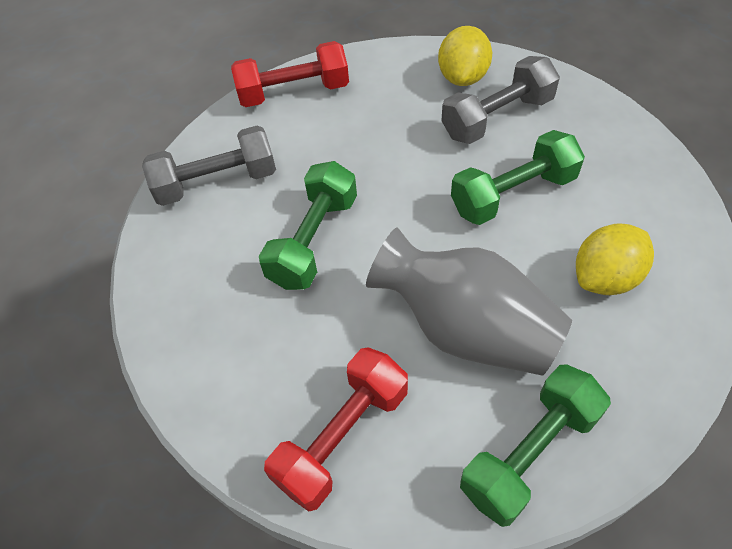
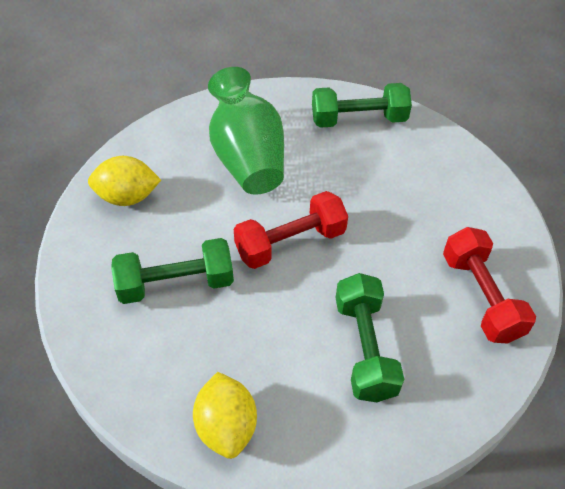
green vase: 0 -> 1
grey dumbbell: 2 -> 0
grey vase: 1 -> 0

